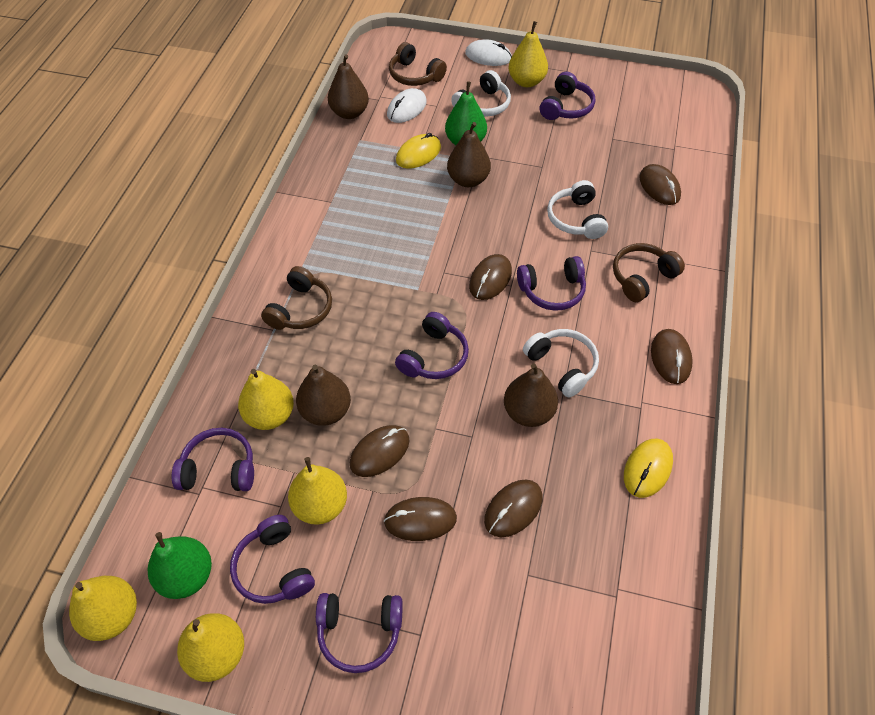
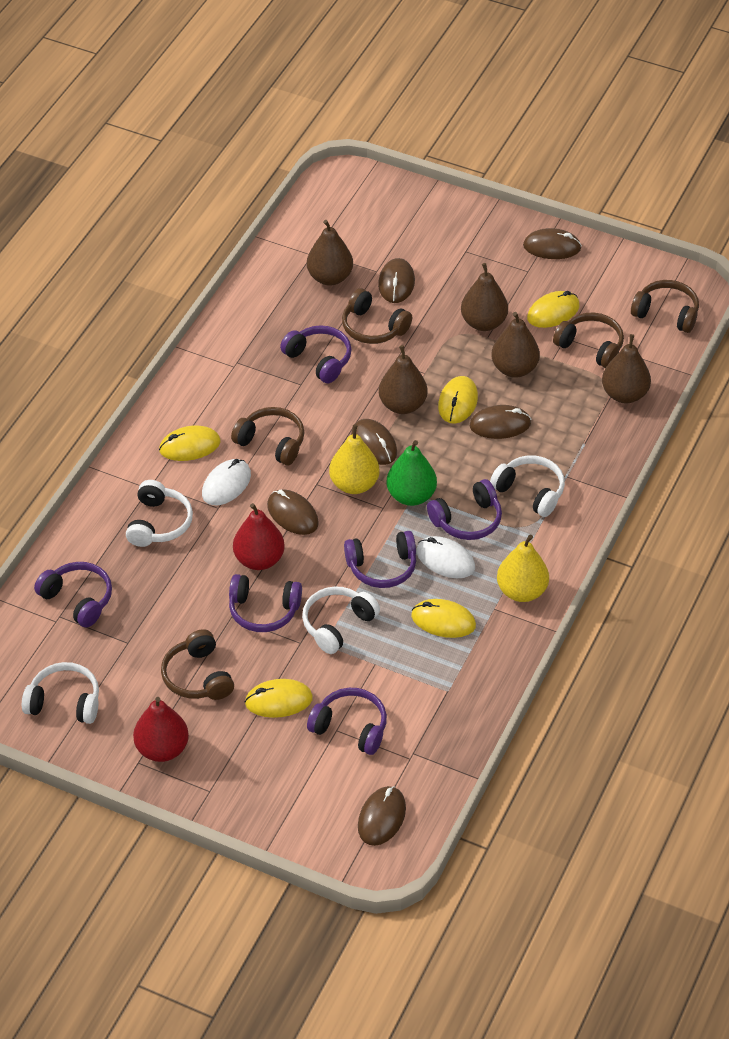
brown headphones: 3 -> 5
brown pear: 4 -> 5
green pear: 2 -> 1
red pear: 0 -> 2
white headphones: 3 -> 4
yellow mouse: 2 -> 5
yellow pear: 5 -> 2

